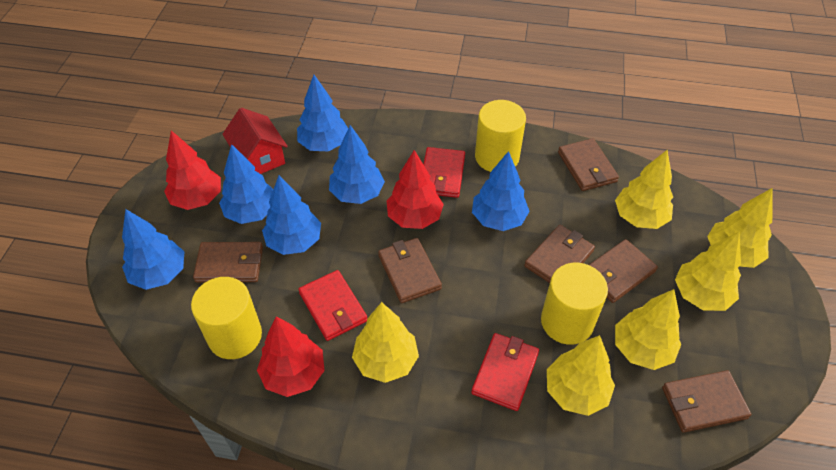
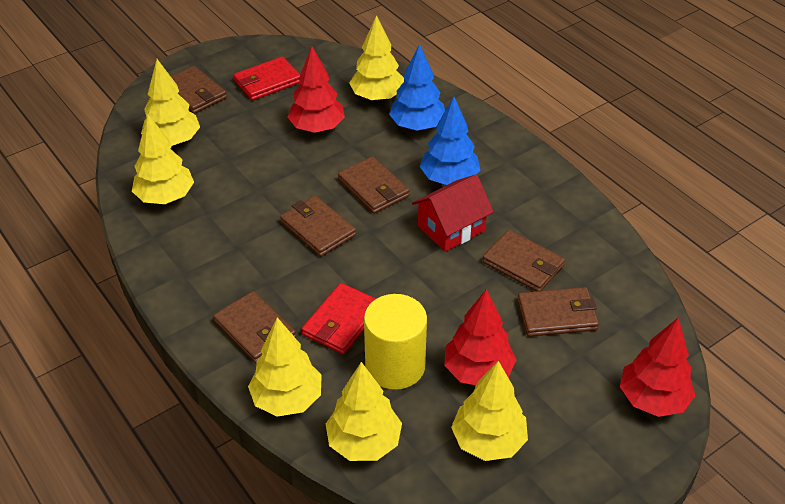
blue tree: 6 -> 2
red wallet: 3 -> 2
yellow cylinder: 3 -> 1

